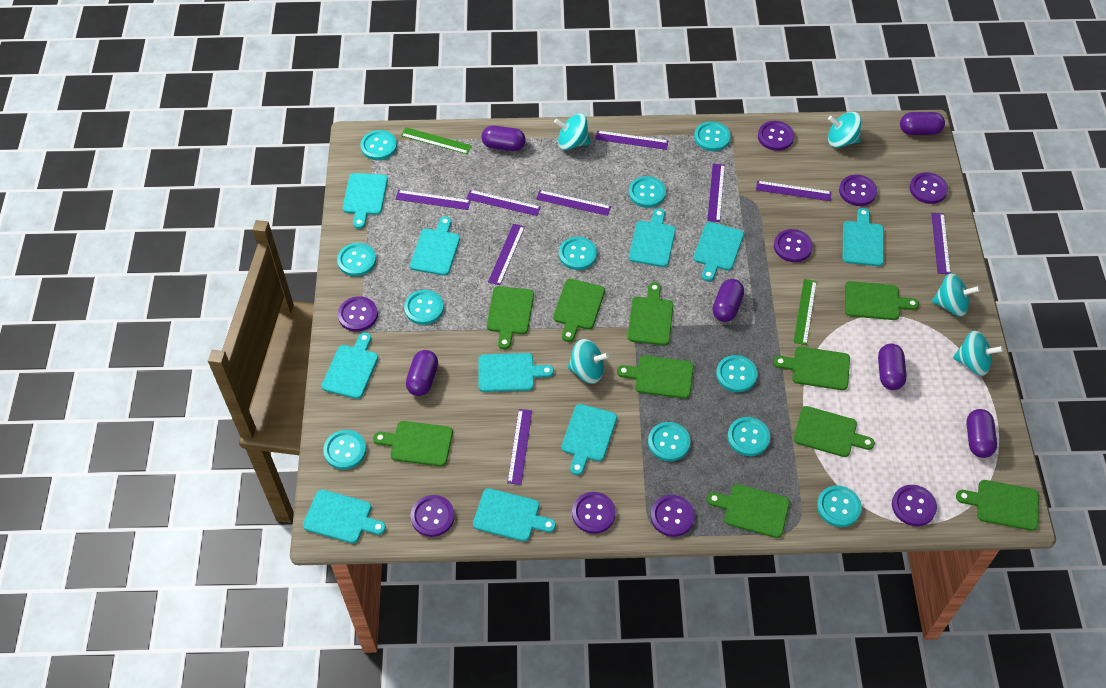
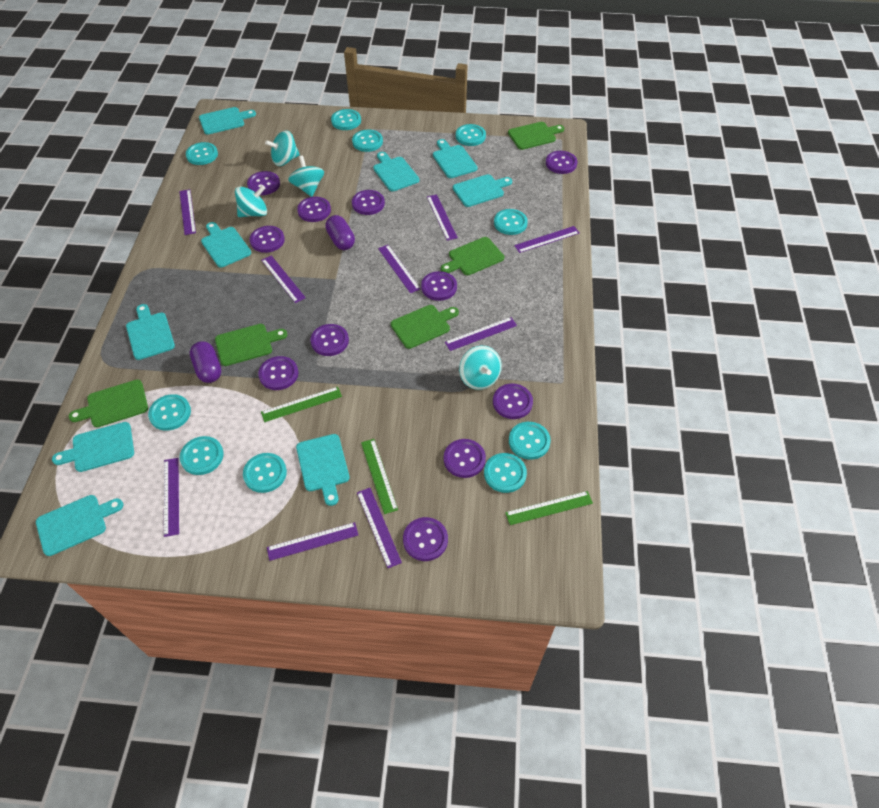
green cutting board: 10 -> 5
green ruler: 2 -> 3
purple button: 9 -> 11
purple capsule: 6 -> 2
turquoise button: 11 -> 10
turquoise cutting board: 10 -> 9
turquoise spinning top: 5 -> 4

